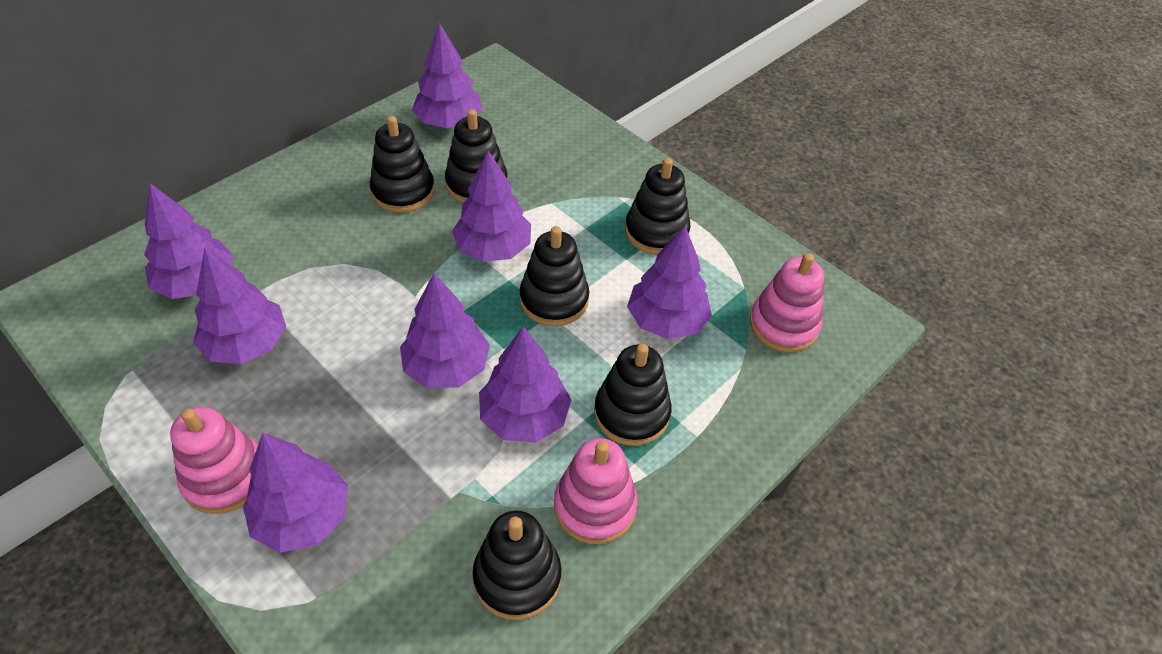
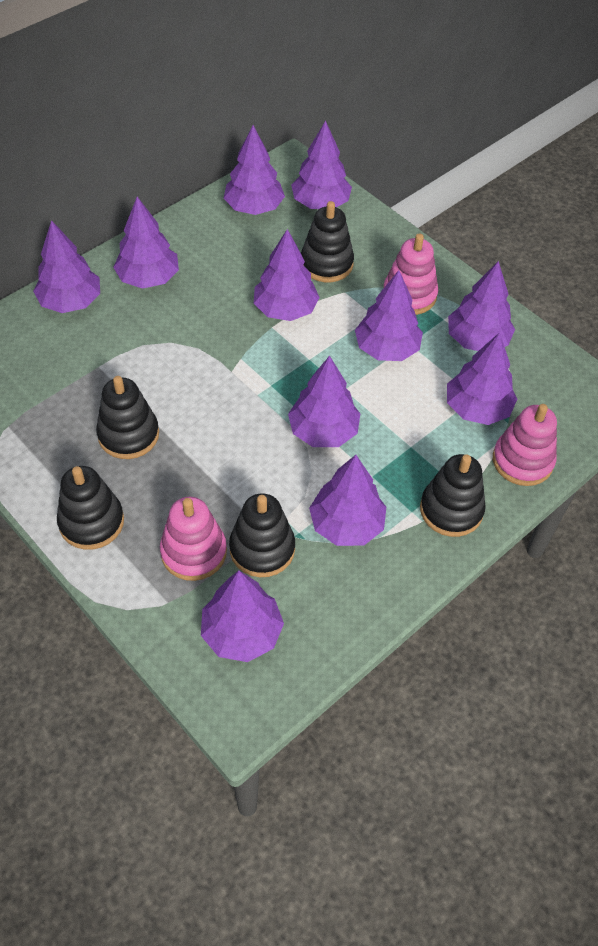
black stacking toy: 6 -> 5
purple tree: 8 -> 11

